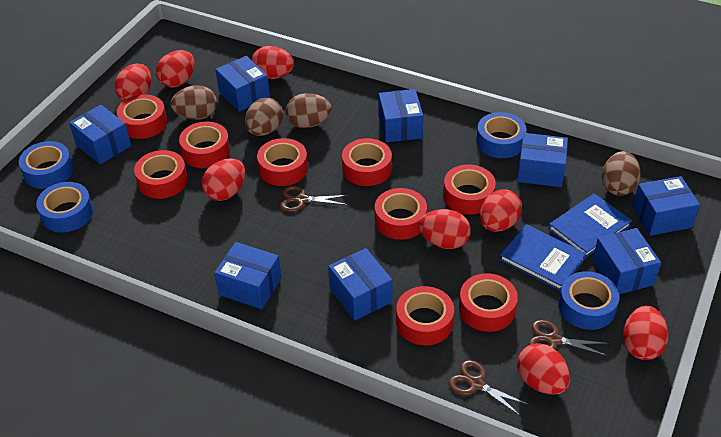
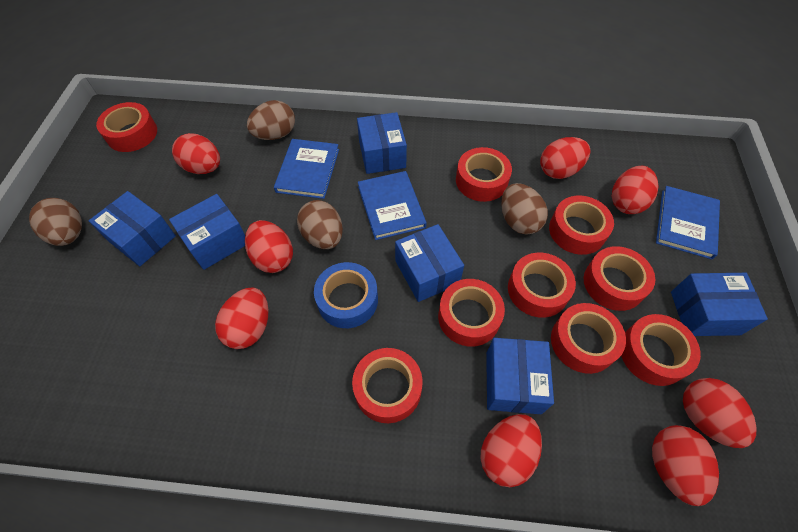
blue book: 2 -> 3
blue box: 8 -> 6
blue tape: 4 -> 1
brown scissors: 3 -> 0

